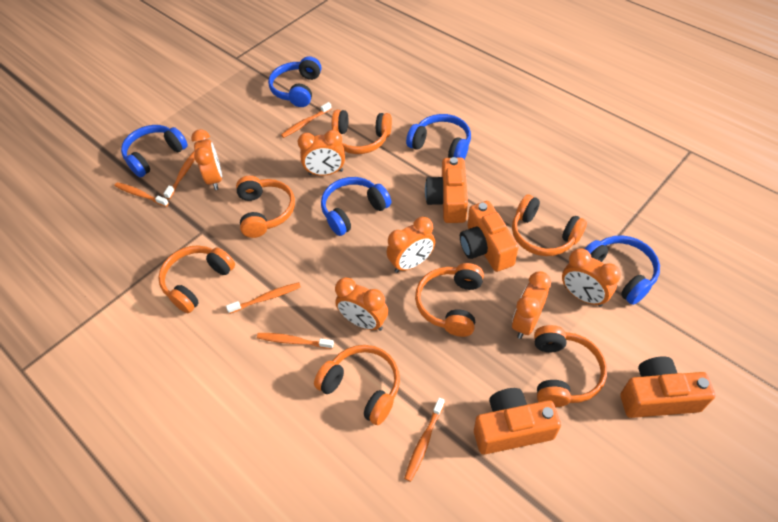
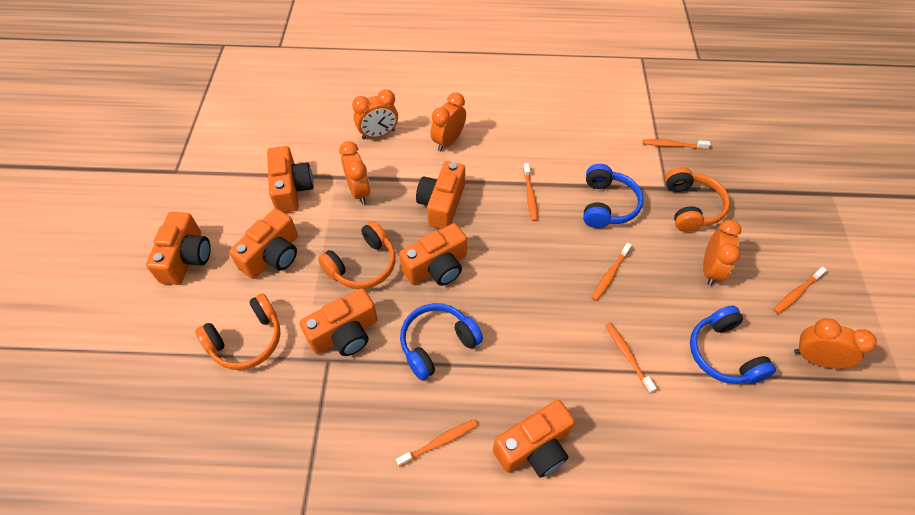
blue headphones: 5 -> 3
orange camera: 4 -> 7
orange clock: 6 -> 5
orange headphones: 7 -> 3

